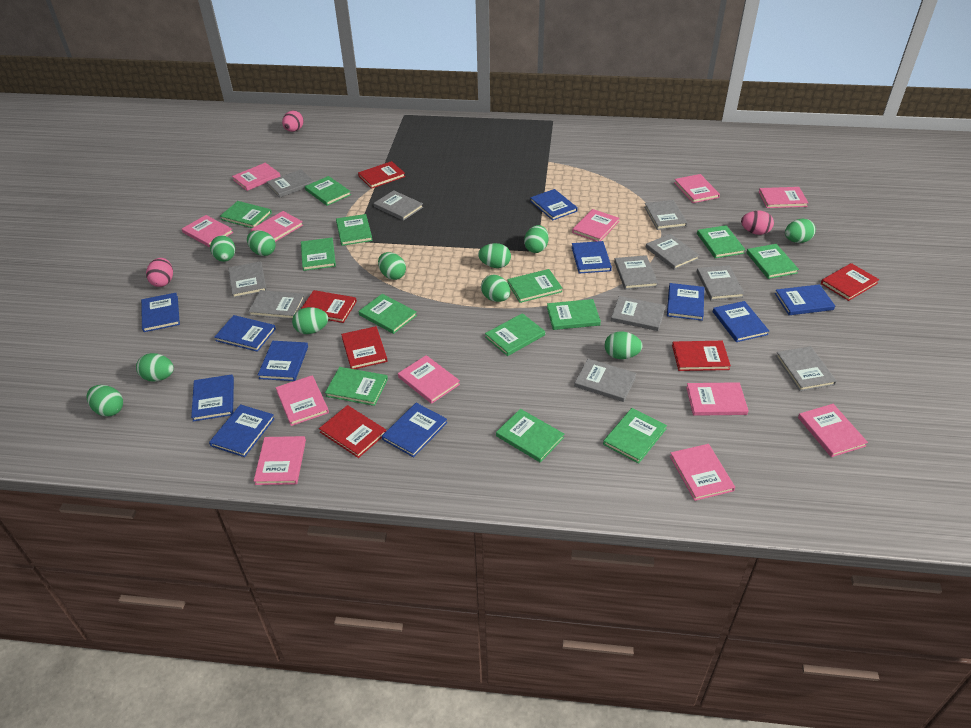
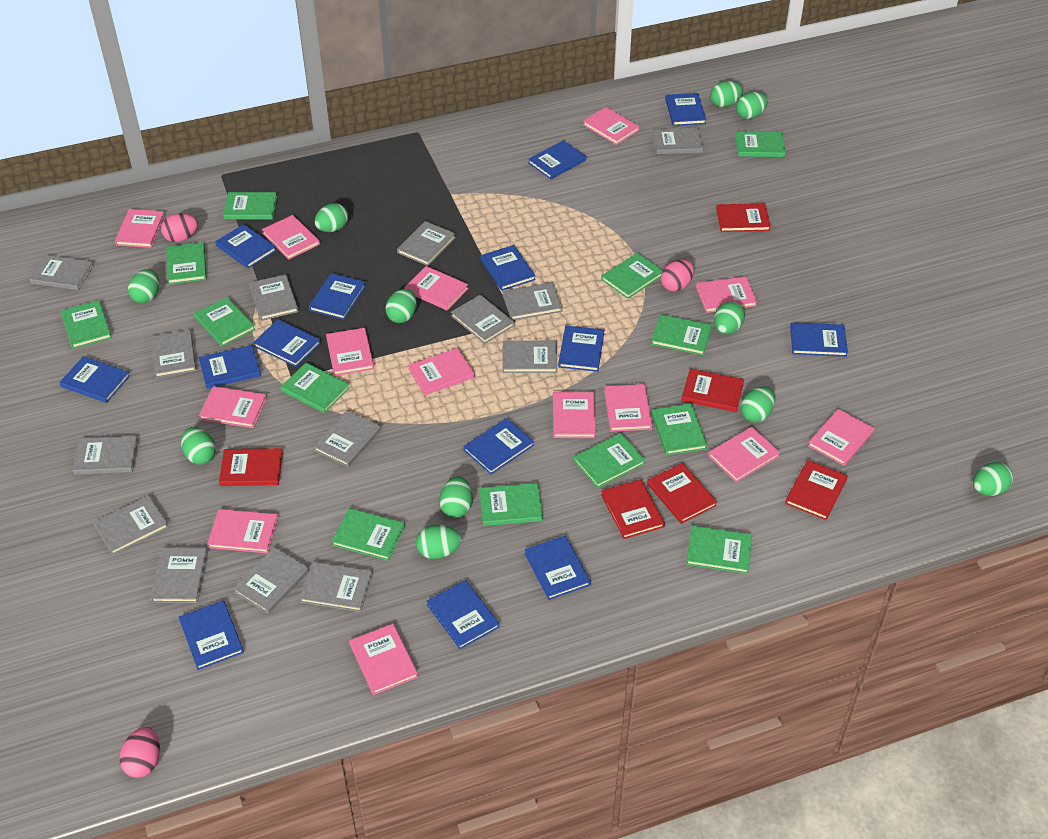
blue book: 11 -> 14
grey book: 11 -> 14
pink book: 12 -> 14

